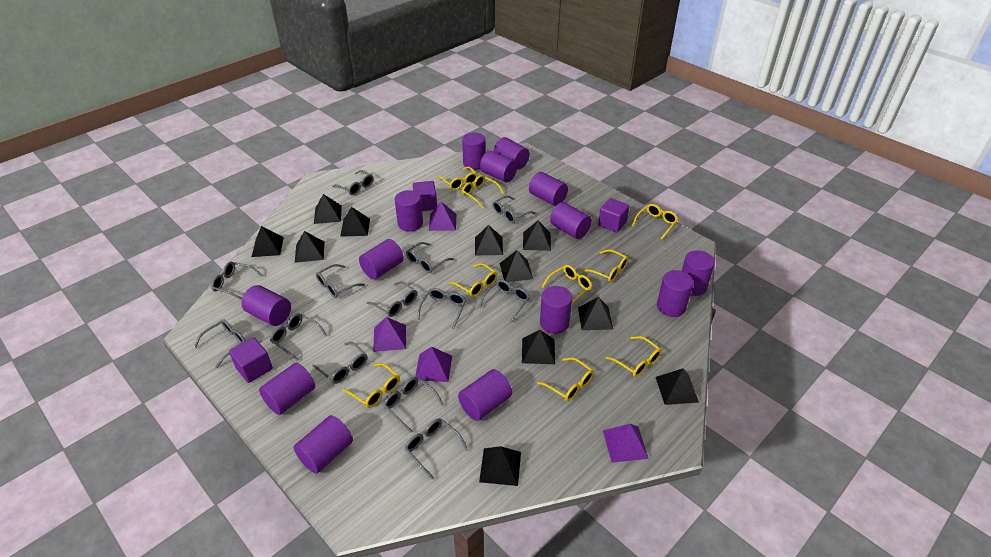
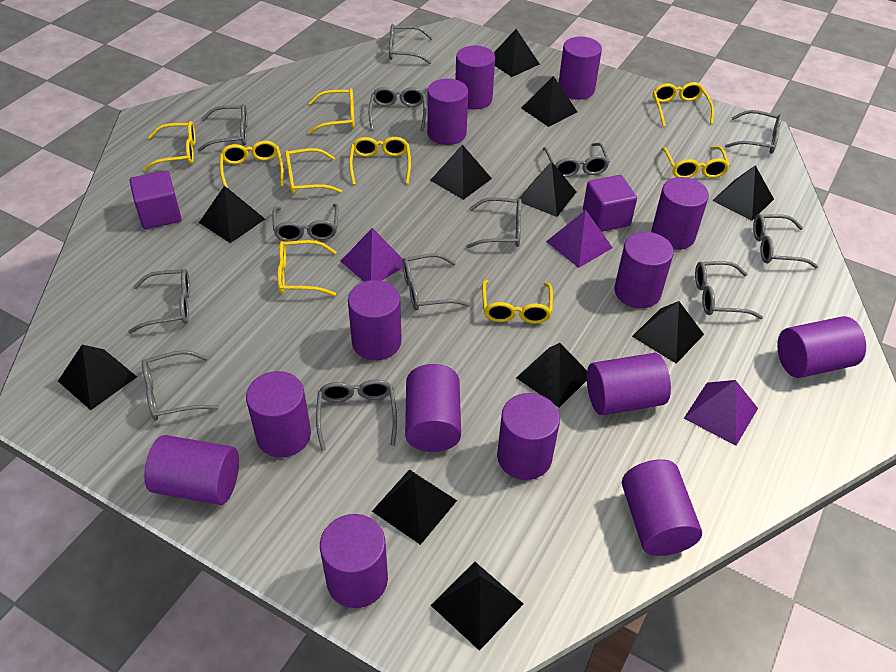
purple cube: 3 -> 2
purple pyramid: 4 -> 3

